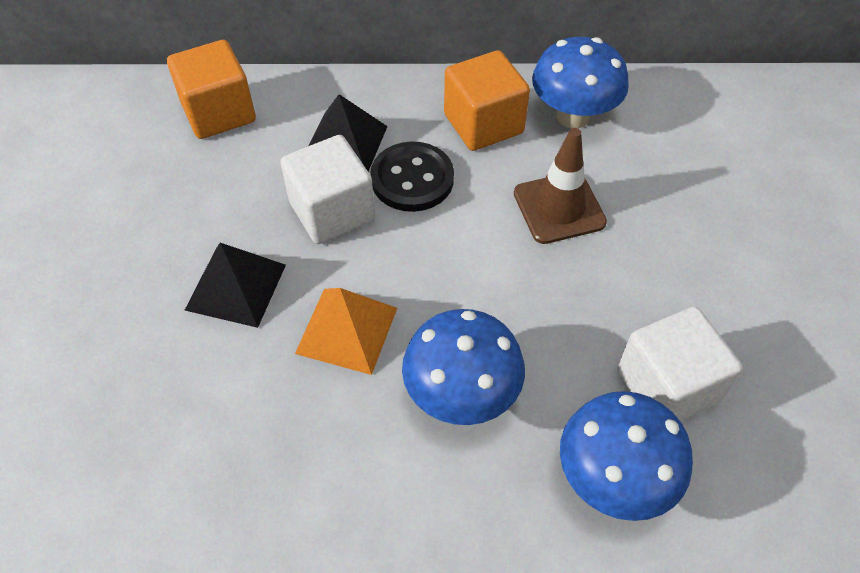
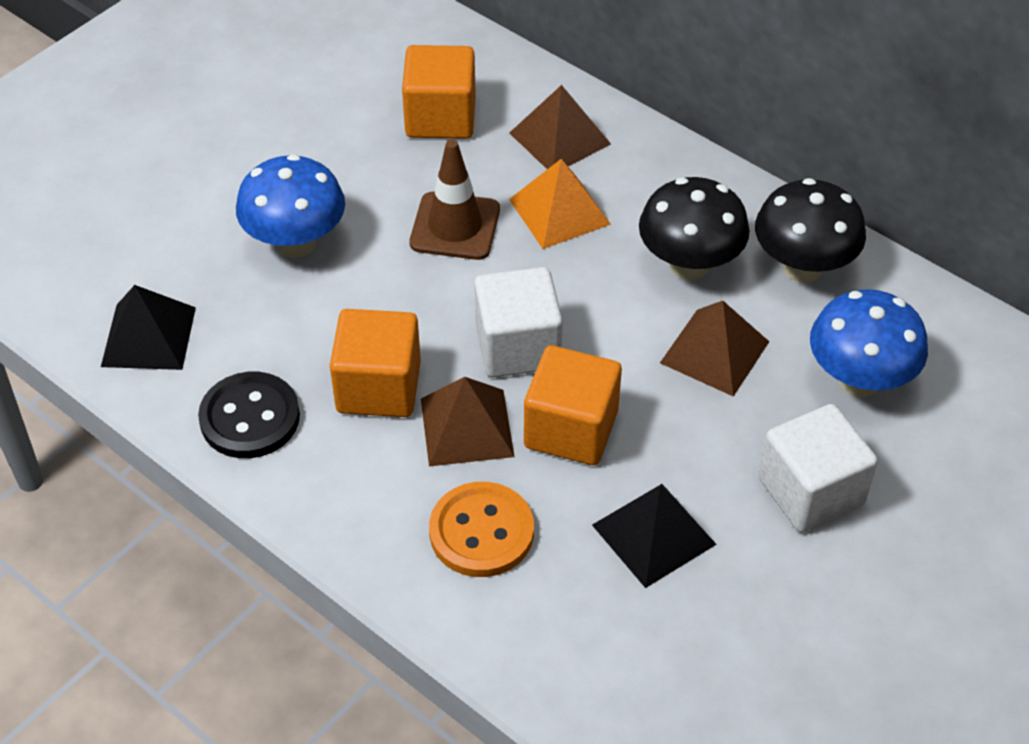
black mushroom: 0 -> 2
blue mushroom: 3 -> 2
brown pyramid: 0 -> 3
orange button: 0 -> 1
orange cube: 2 -> 3

